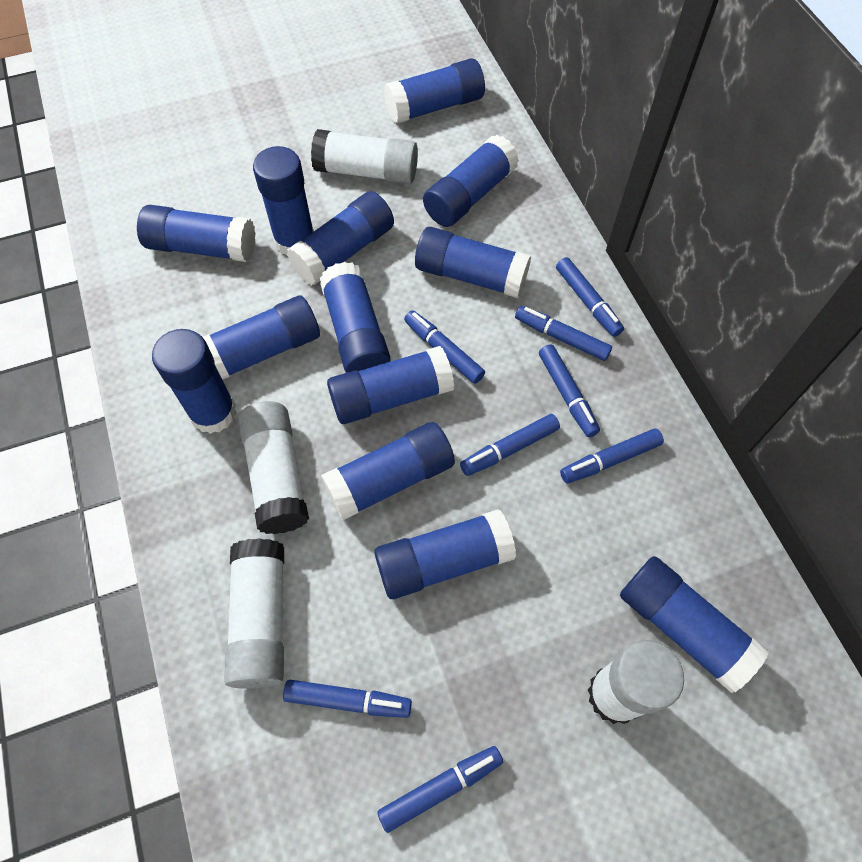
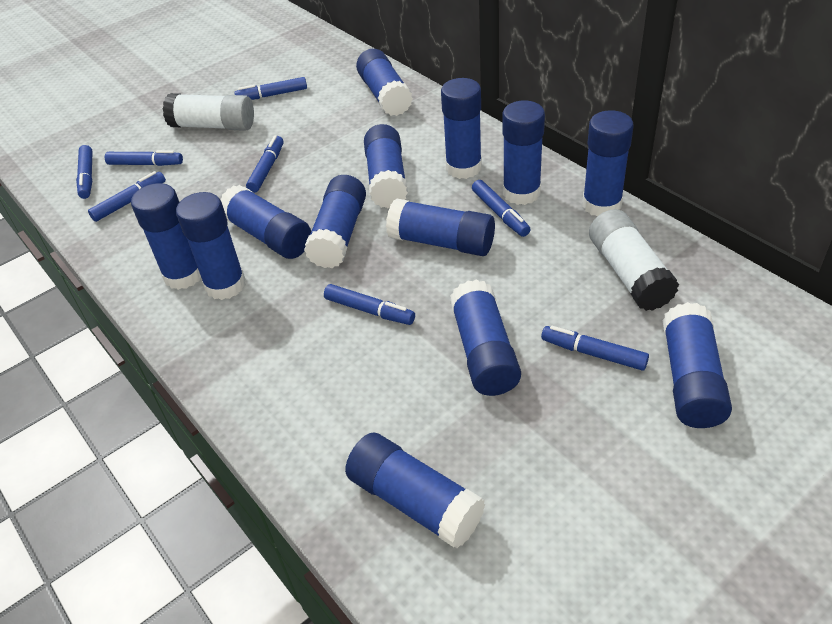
white glue stick: 4 -> 2

